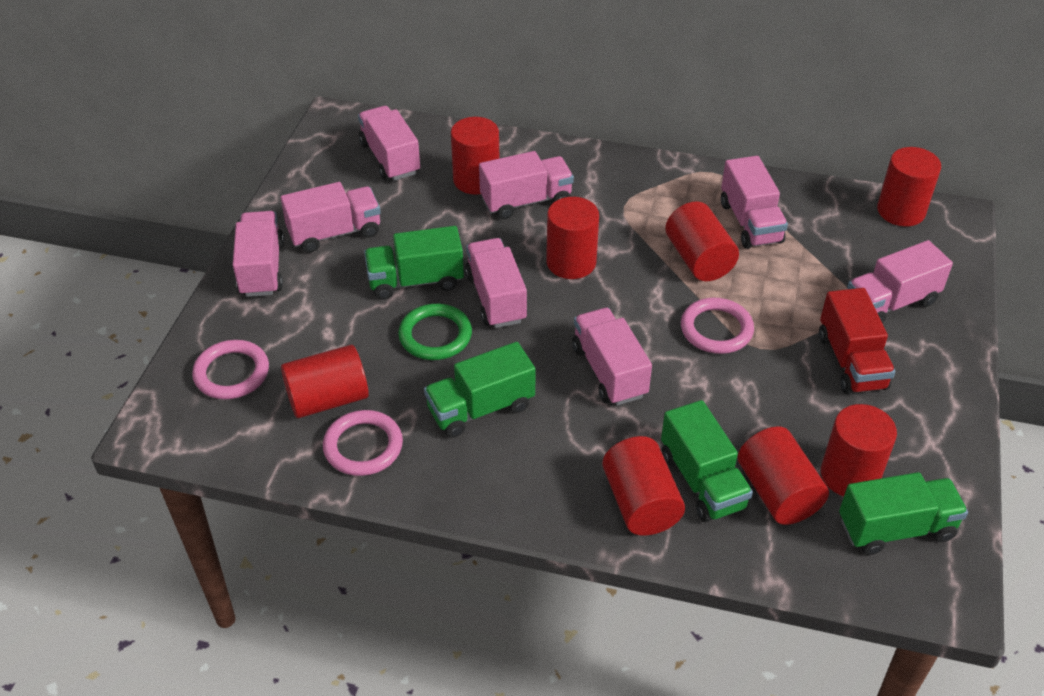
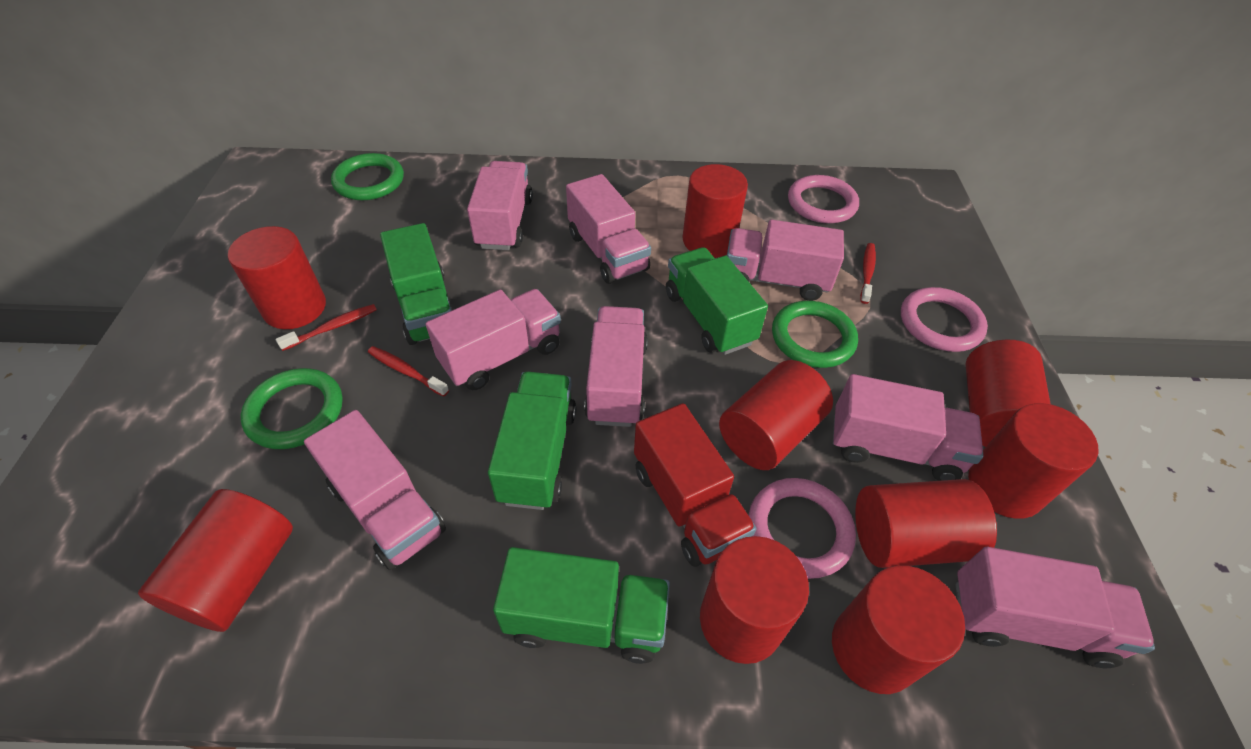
green ring: 1 -> 3
red cylinder: 8 -> 9
red toothbrush: 0 -> 3

